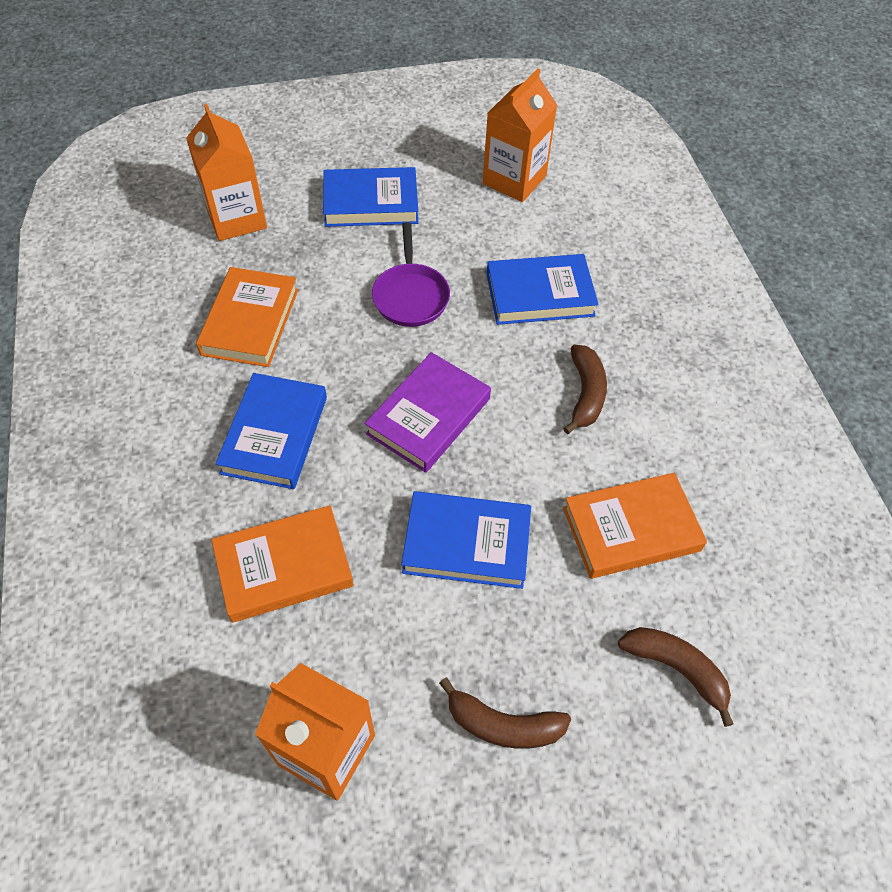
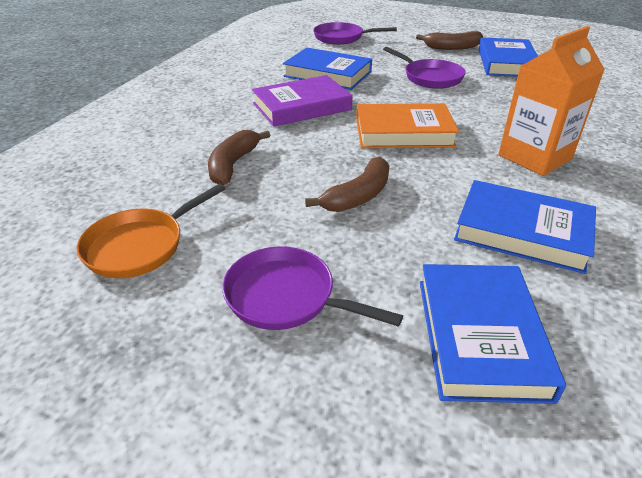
orange book: 3 -> 1
orange carton: 3 -> 1
orange pan: 0 -> 1
purple pan: 1 -> 3

